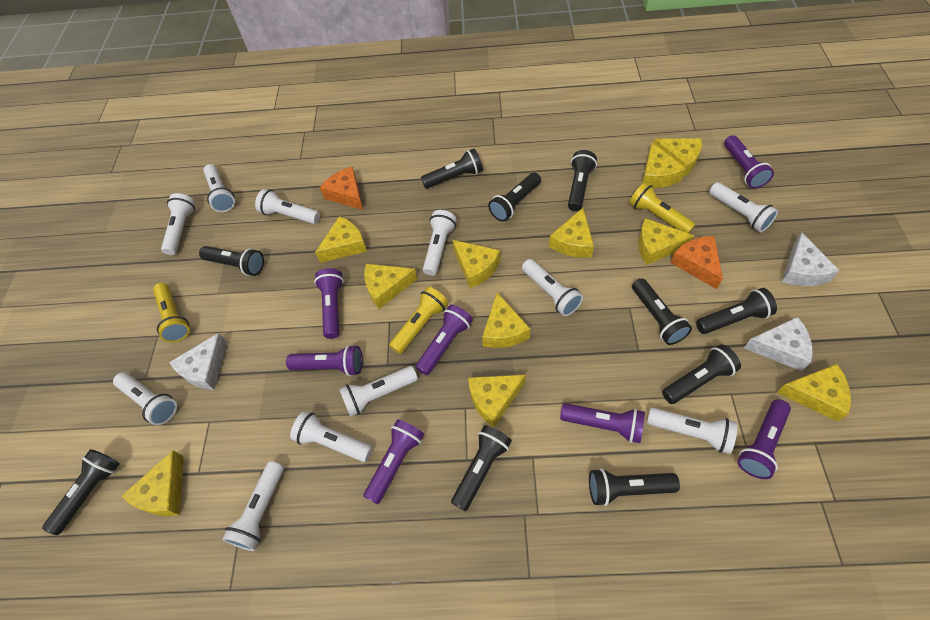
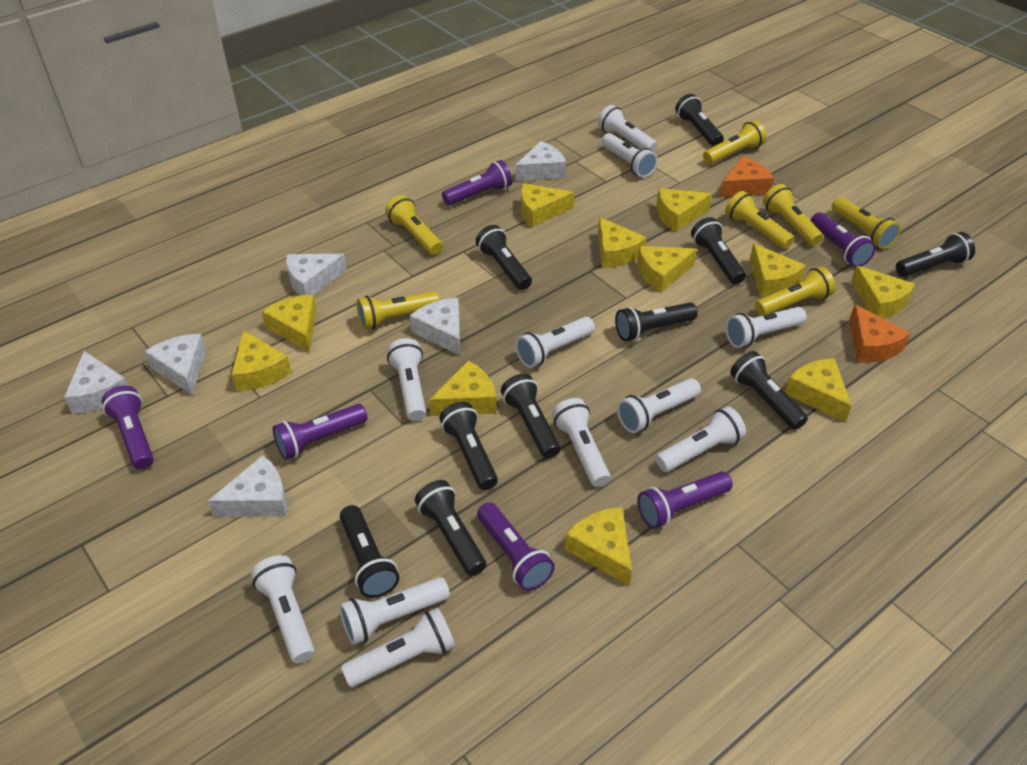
purple flashlight: 7 -> 6
white cheese: 3 -> 6
yellow flashlight: 3 -> 7

